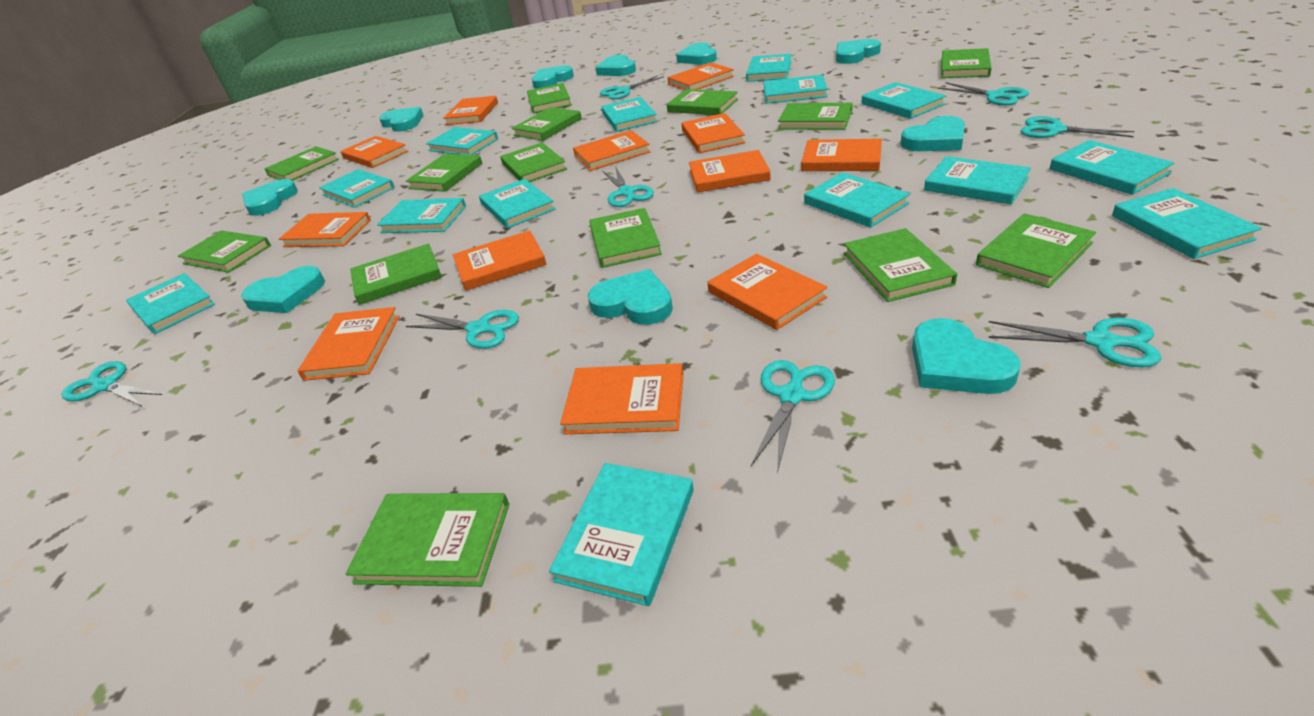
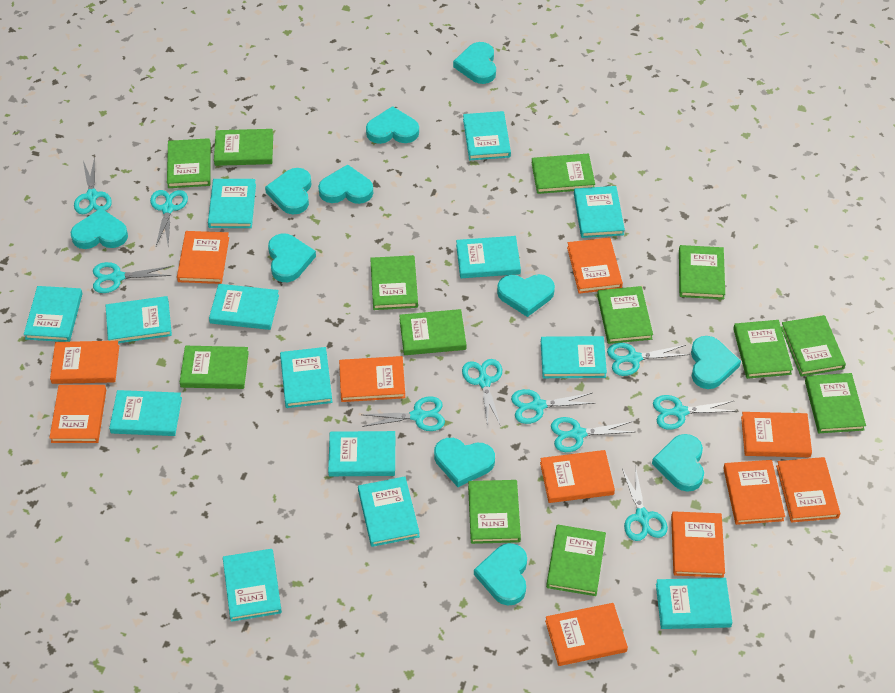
green book: 14 -> 13
orange book: 12 -> 11
turquoise heart: 10 -> 11
turquoise scissors: 8 -> 10

